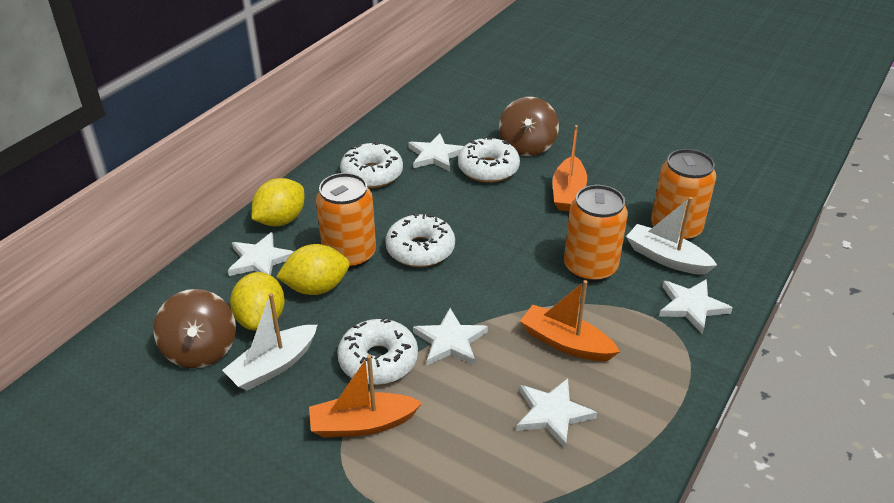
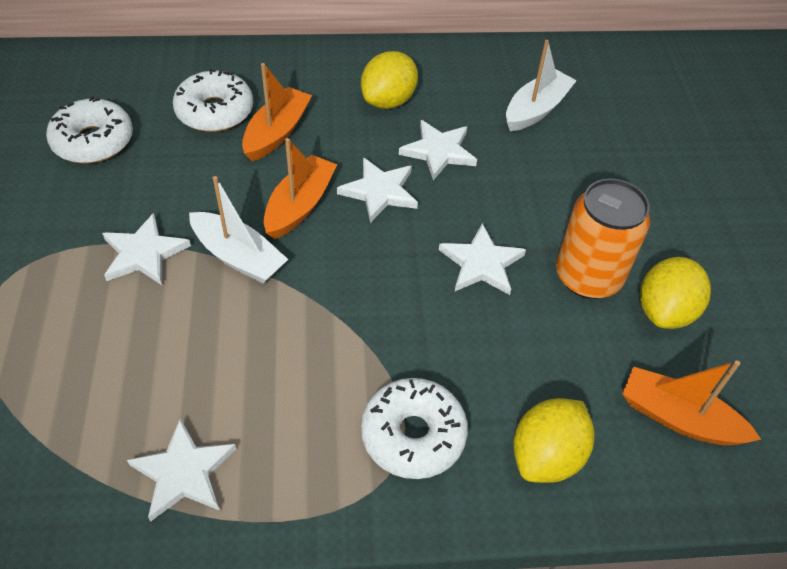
brown spinning top: 2 -> 0
orange can: 3 -> 1
white donut: 4 -> 3

